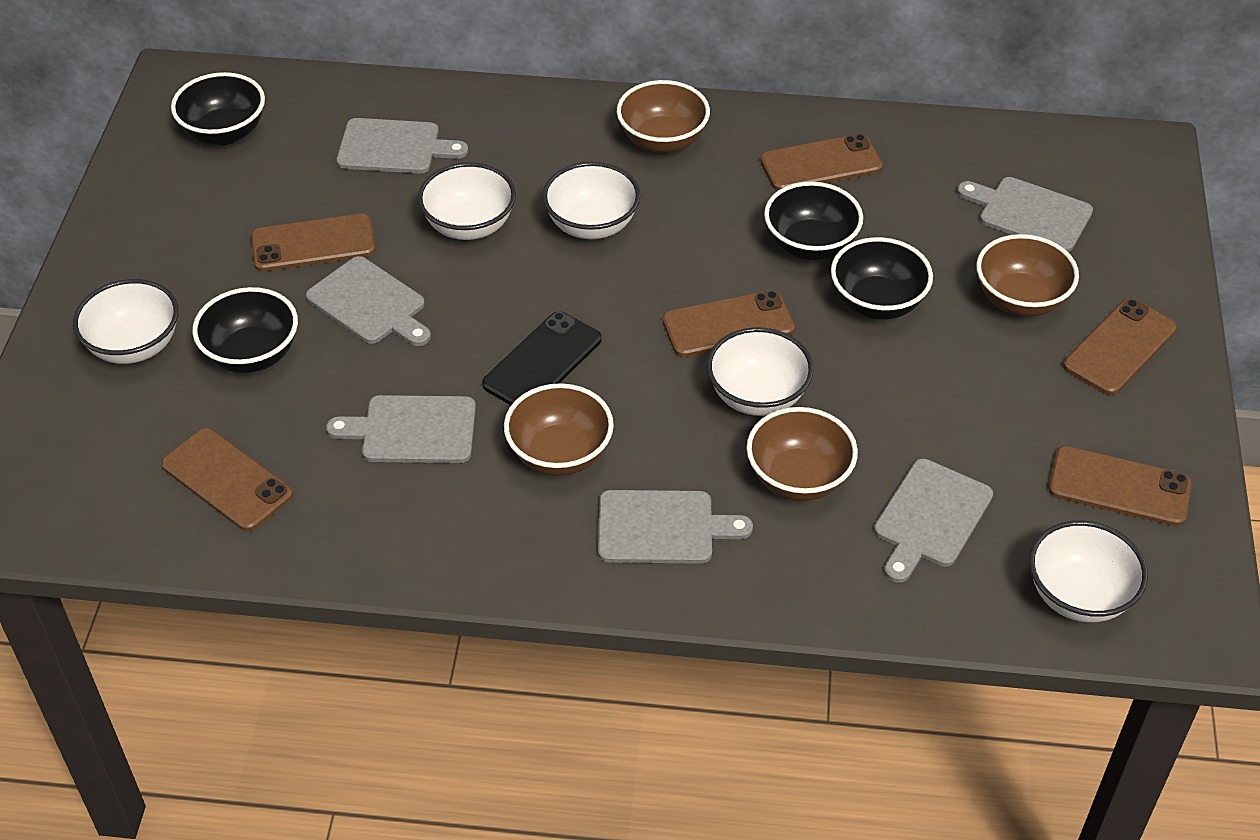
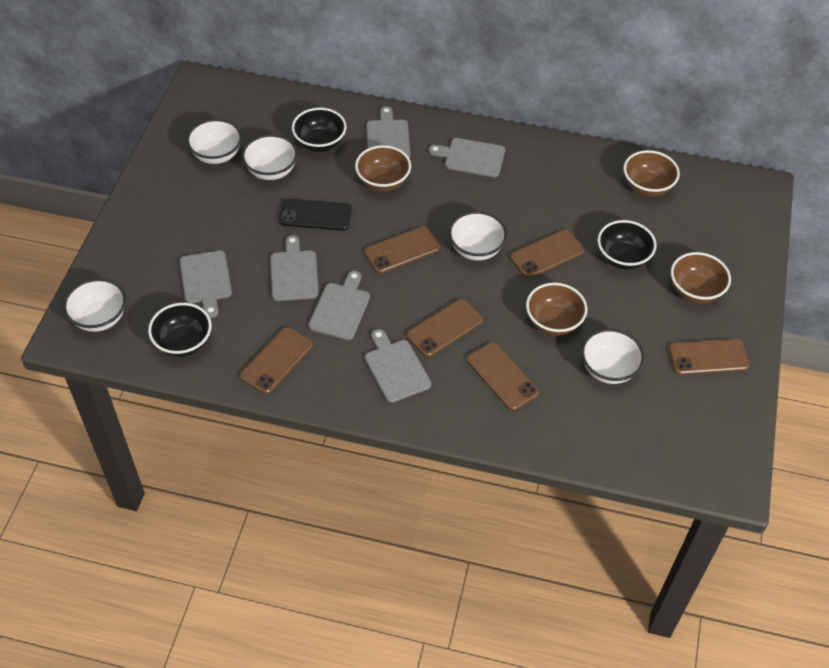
black bowl: 4 -> 3

